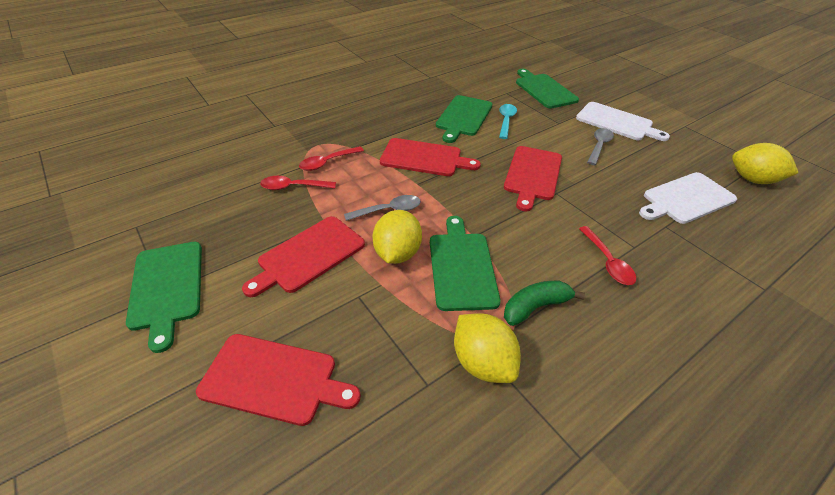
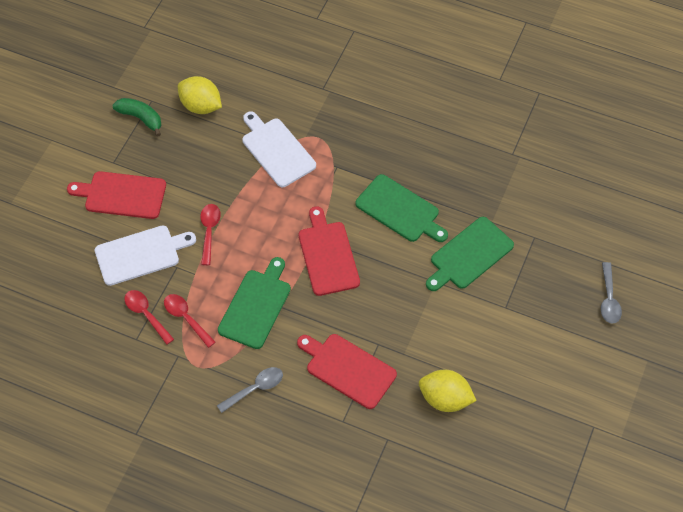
green cutting board: 4 -> 3
red cutting board: 4 -> 3
turquoise spoon: 1 -> 0
yellow lemon: 3 -> 2

